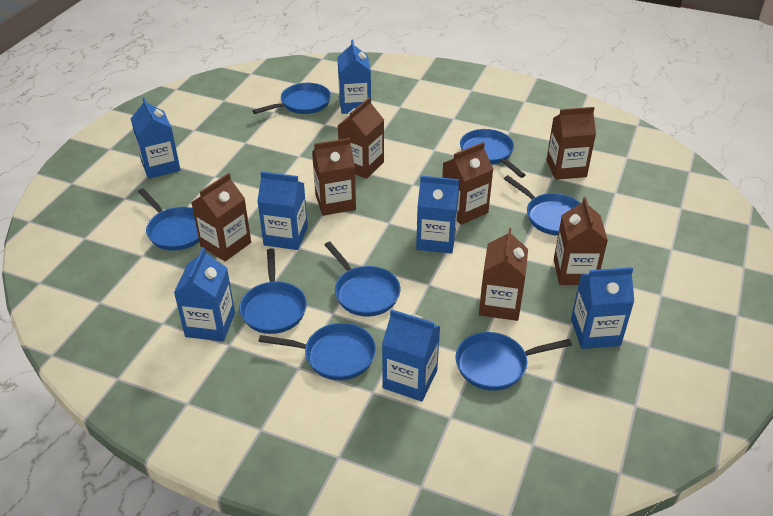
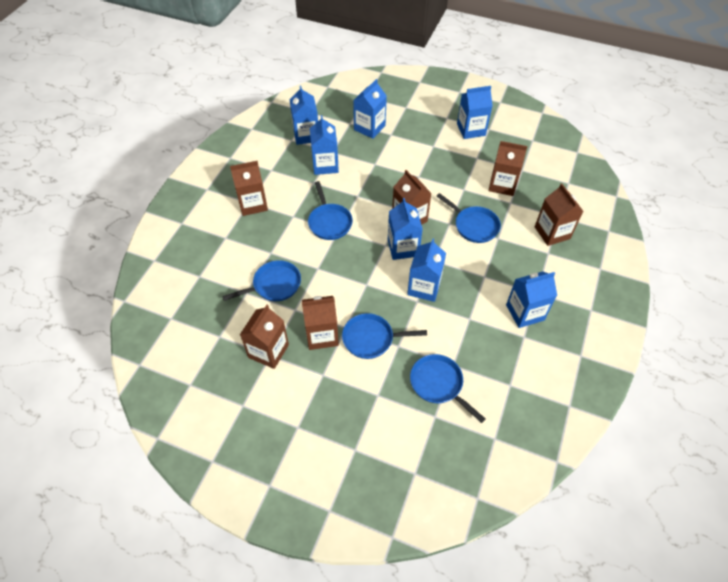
blue pan: 8 -> 5
brown carton: 7 -> 6

